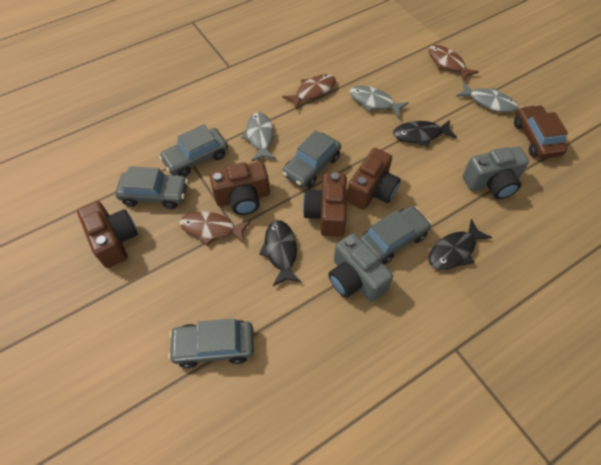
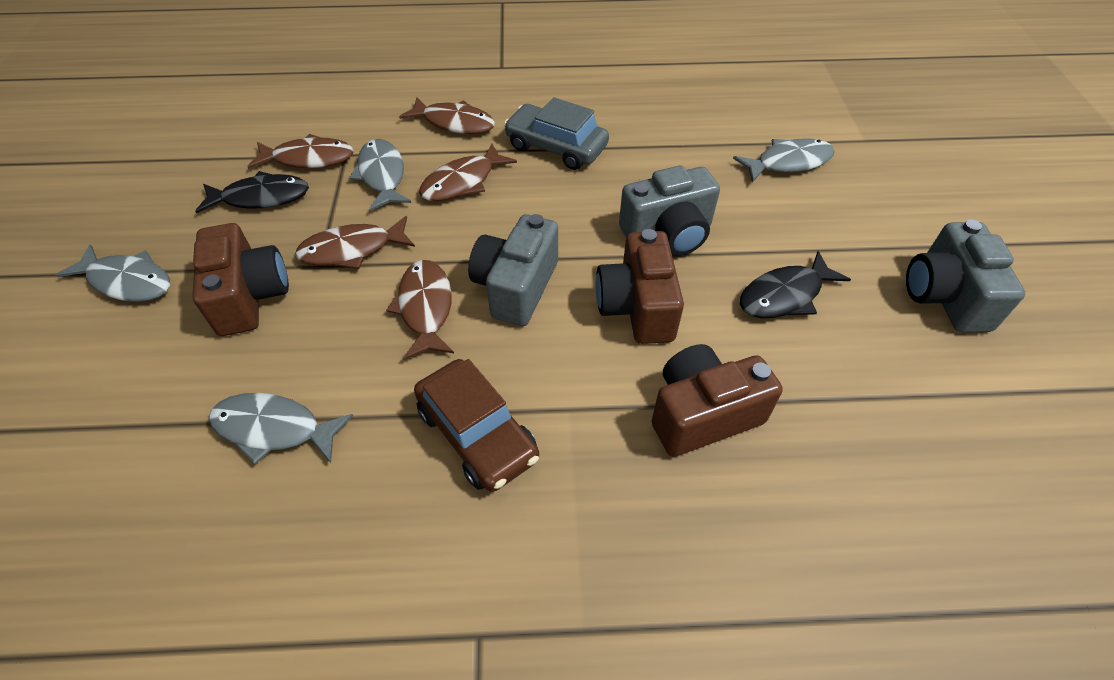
black fish: 3 -> 2
brown camera: 4 -> 3
brown fish: 3 -> 5
grey camera: 2 -> 3
grey car: 5 -> 1
grey fish: 3 -> 4

